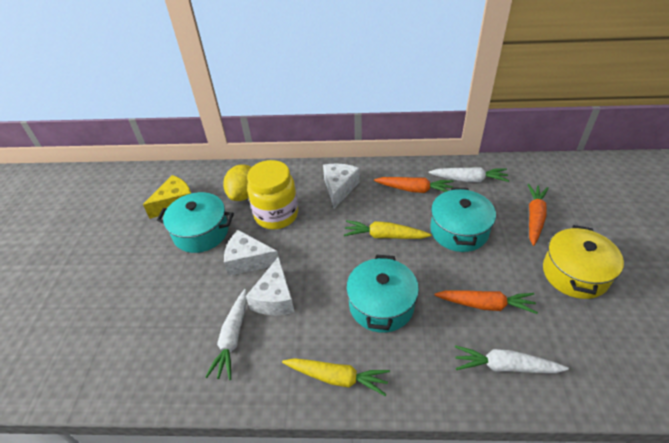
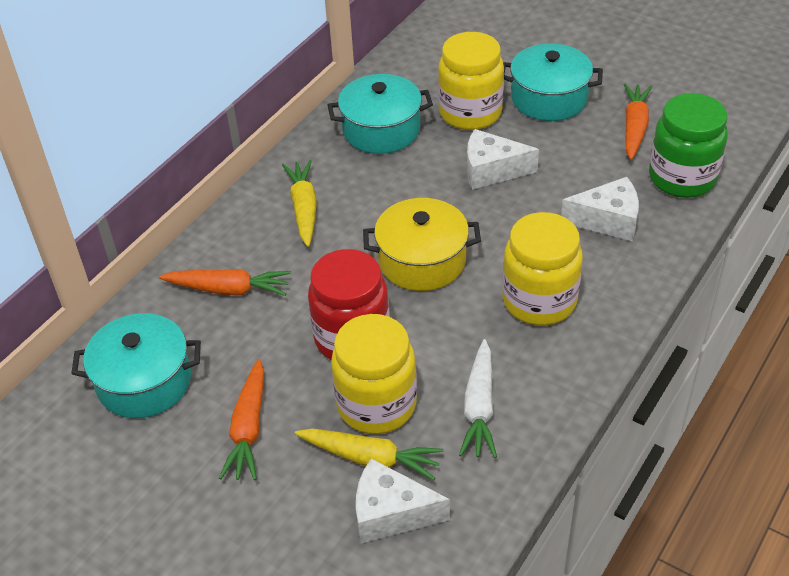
green jar: 0 -> 1
red jar: 0 -> 1
white carrot: 3 -> 1
yellow cheese: 1 -> 0
yellow jar: 1 -> 3
yellow lemon: 1 -> 0

